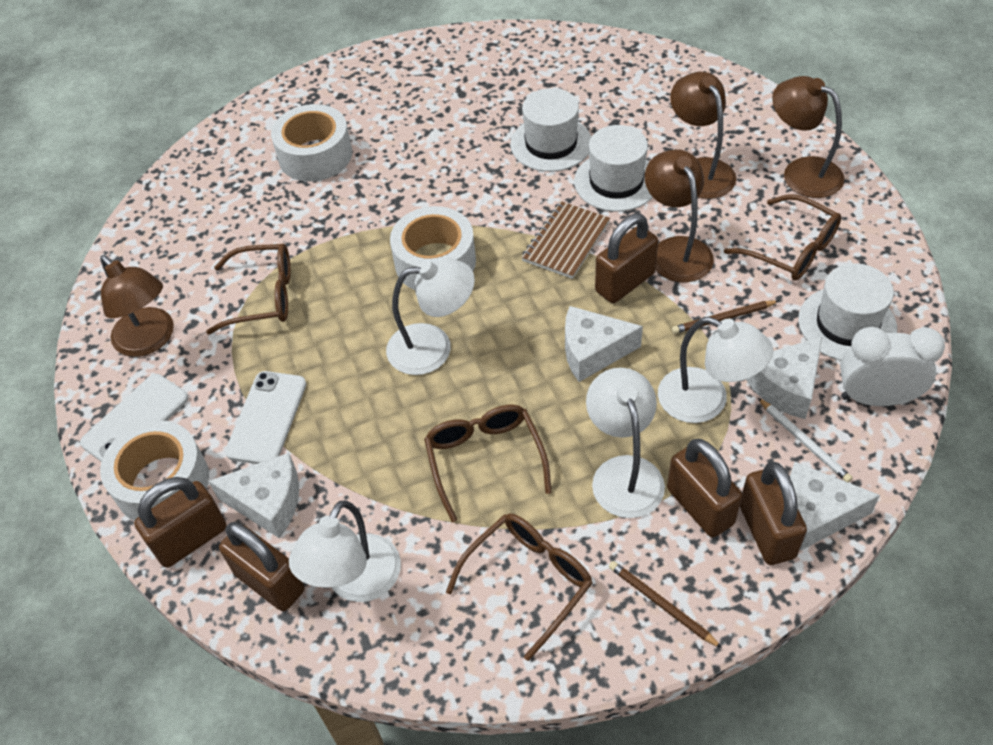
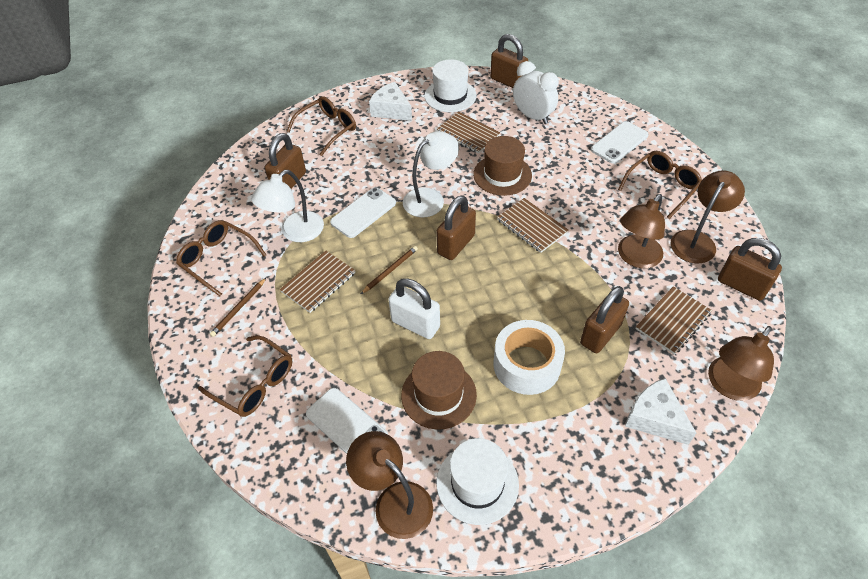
brown hat: 0 -> 2
brown notebook: 1 -> 4
white cheese: 4 -> 2
white hat: 3 -> 2
white lamp: 4 -> 2
white padlock: 0 -> 1
white pencil: 1 -> 0
white phone: 2 -> 3
white tape: 3 -> 1

